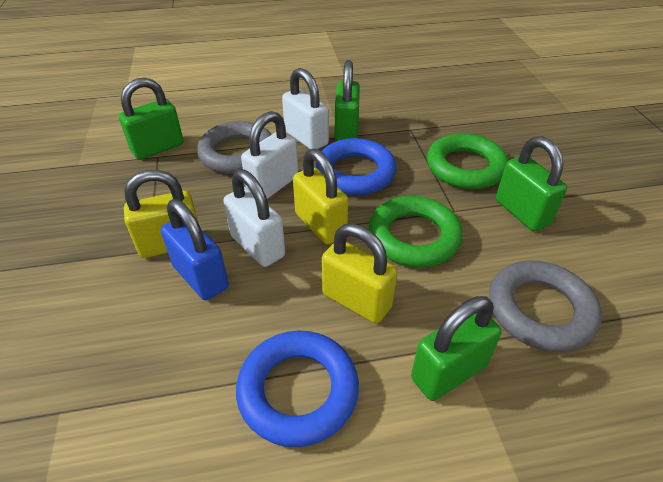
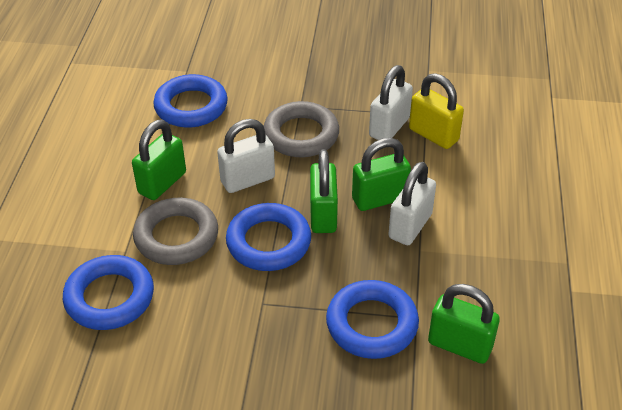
blue padlock: 1 -> 0
blue ring: 2 -> 4
green ring: 2 -> 0
yellow padlock: 3 -> 1

